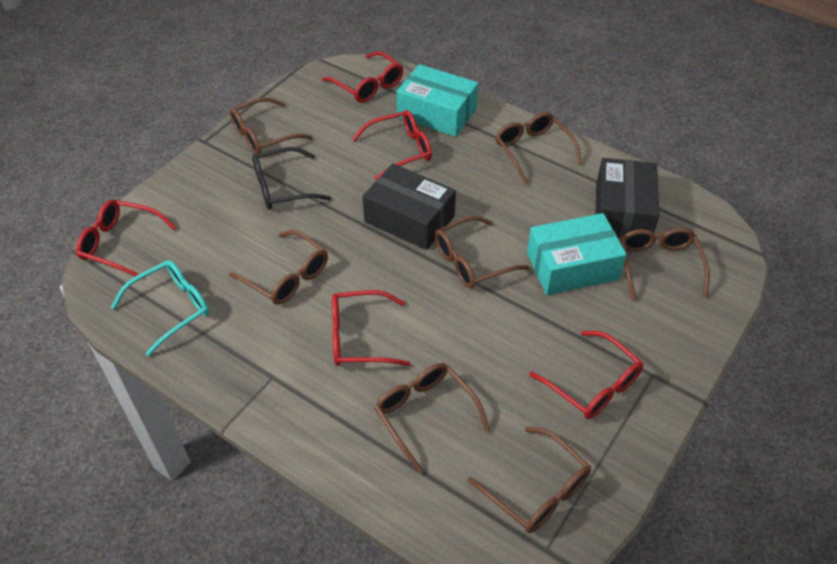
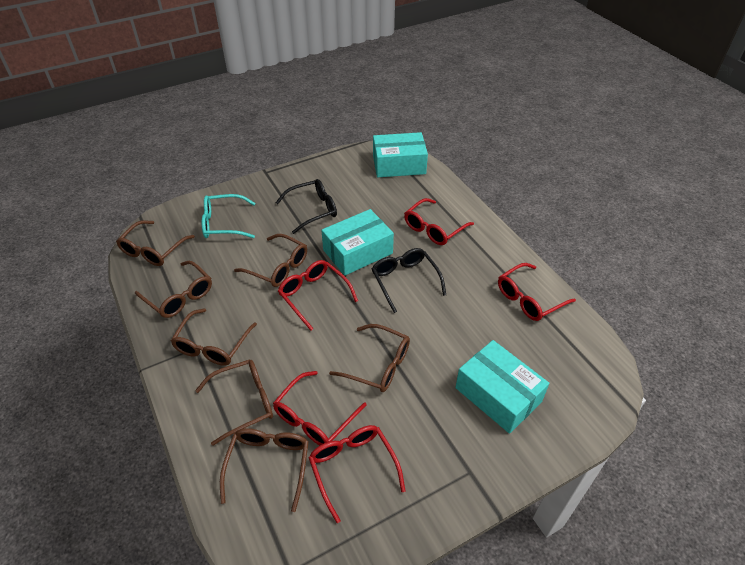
black box: 2 -> 0
black glasses: 1 -> 2
turquoise box: 2 -> 3

